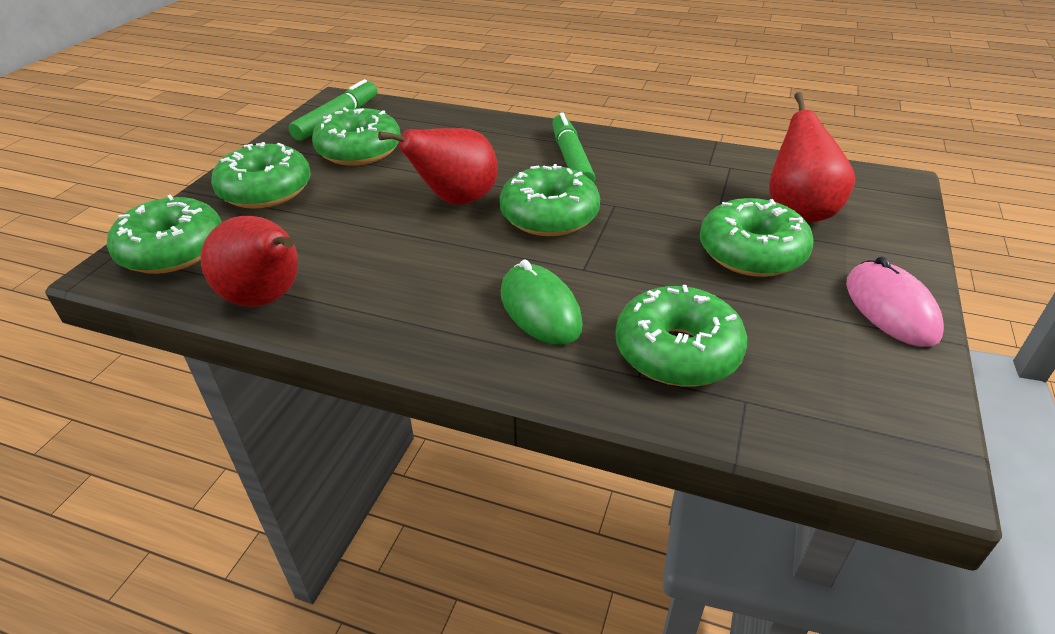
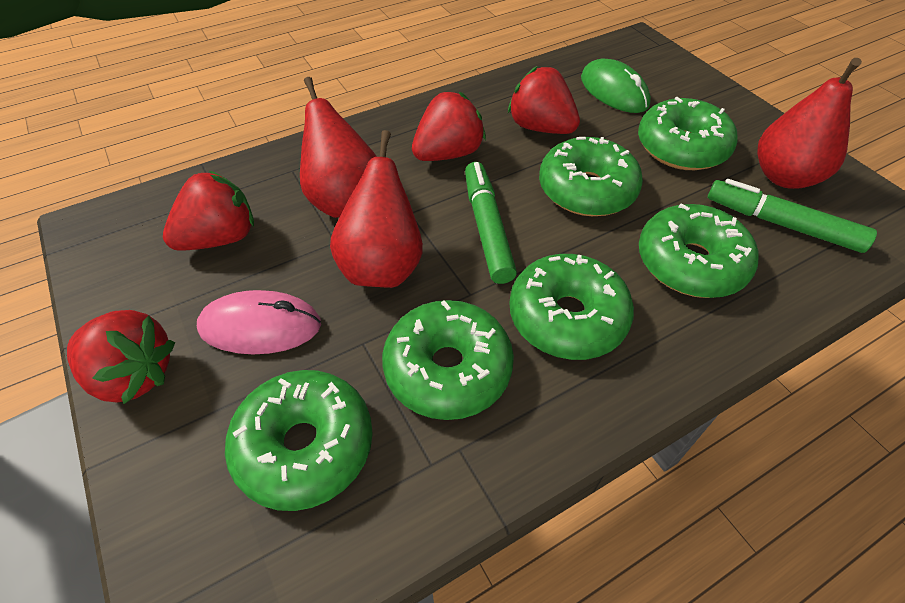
red strawberry: 0 -> 4

